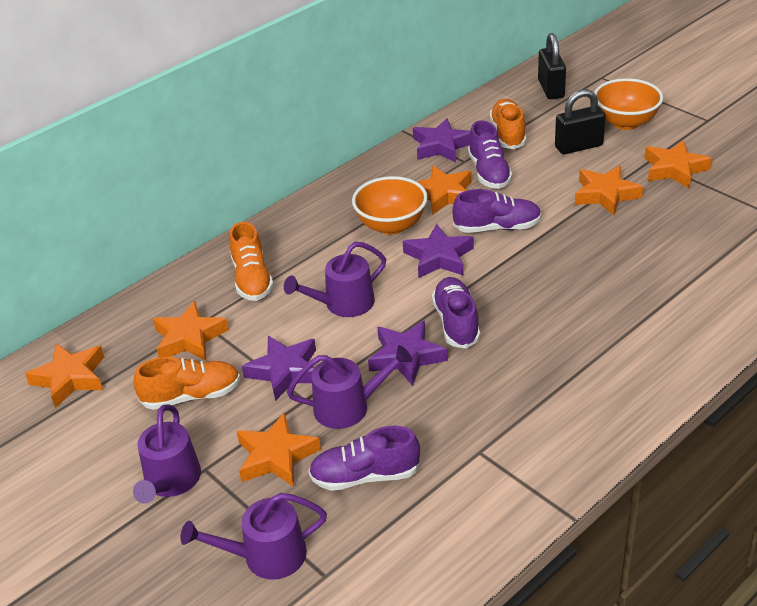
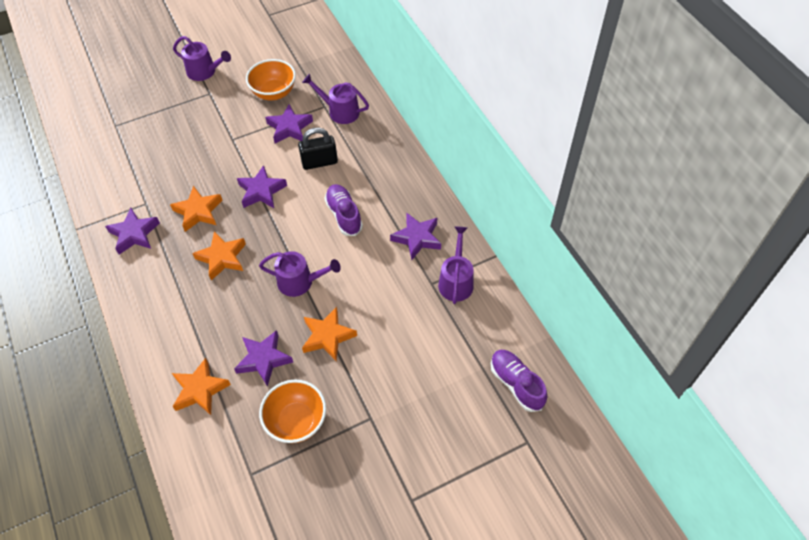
black padlock: 2 -> 1
orange shoe: 3 -> 0
orange star: 6 -> 4
purple shoe: 4 -> 2
purple star: 4 -> 5

